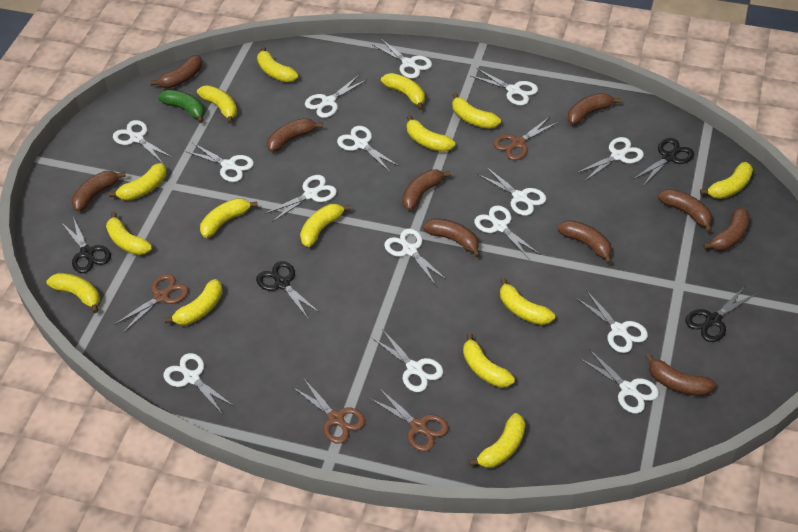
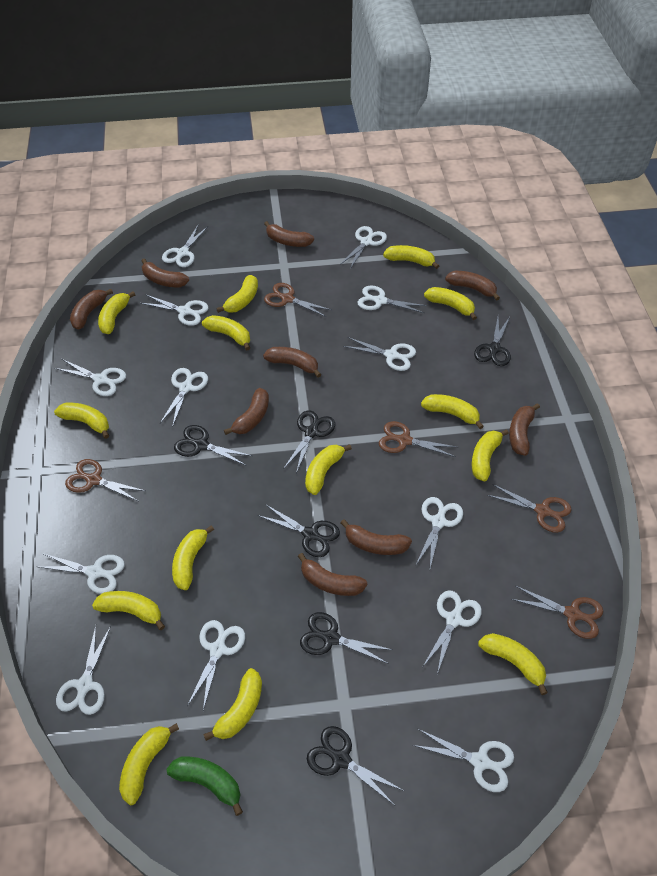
black scissors: 4 -> 6
brown banana: 10 -> 9
brown scissors: 4 -> 5
white scissors: 15 -> 13
yellow banana: 15 -> 14

